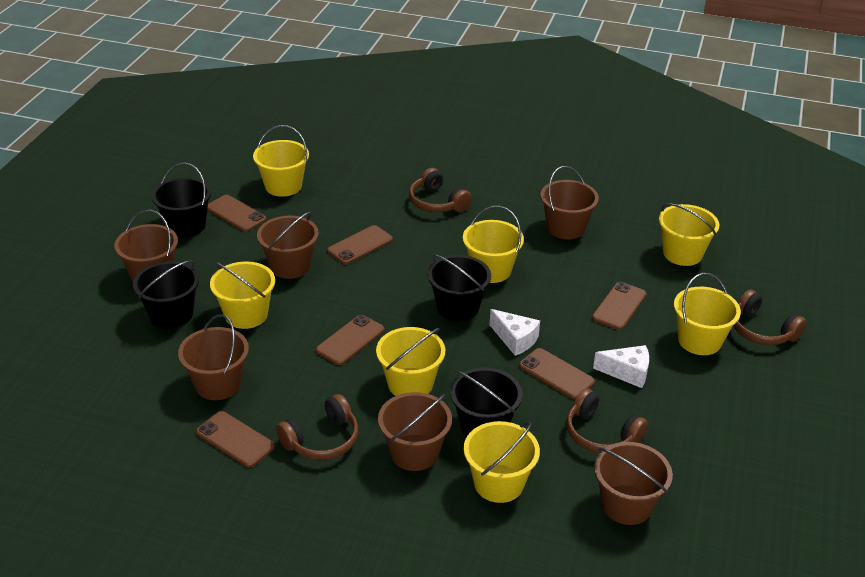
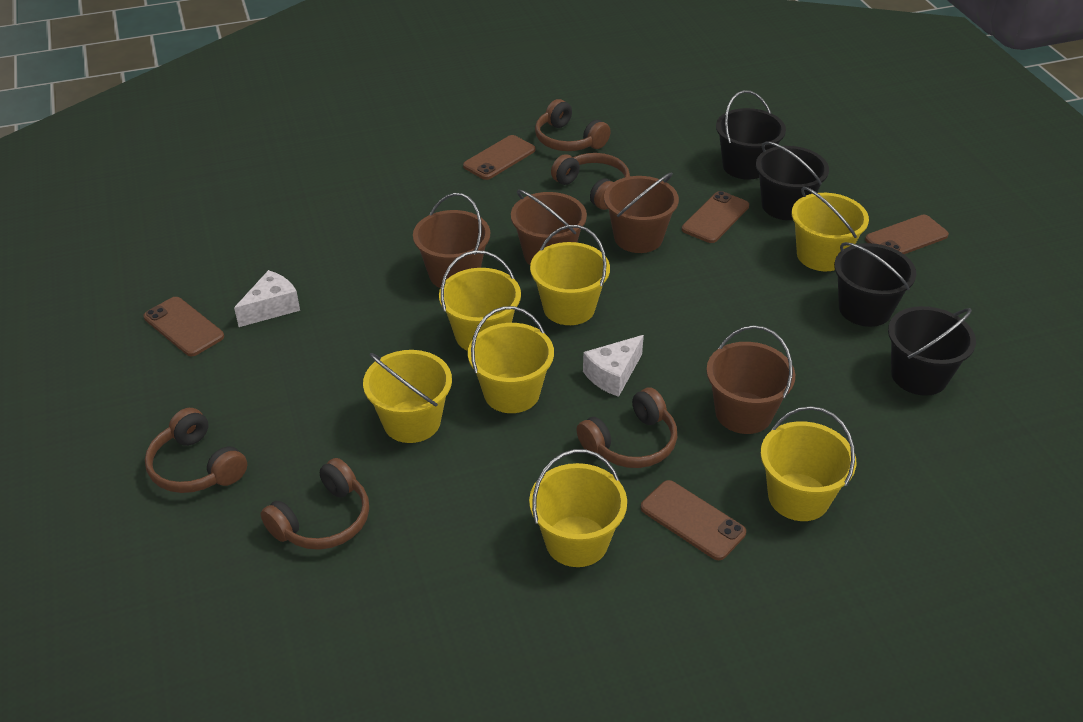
brown bucket: 6 -> 4
brown headphones: 4 -> 5
brown phone: 6 -> 5

